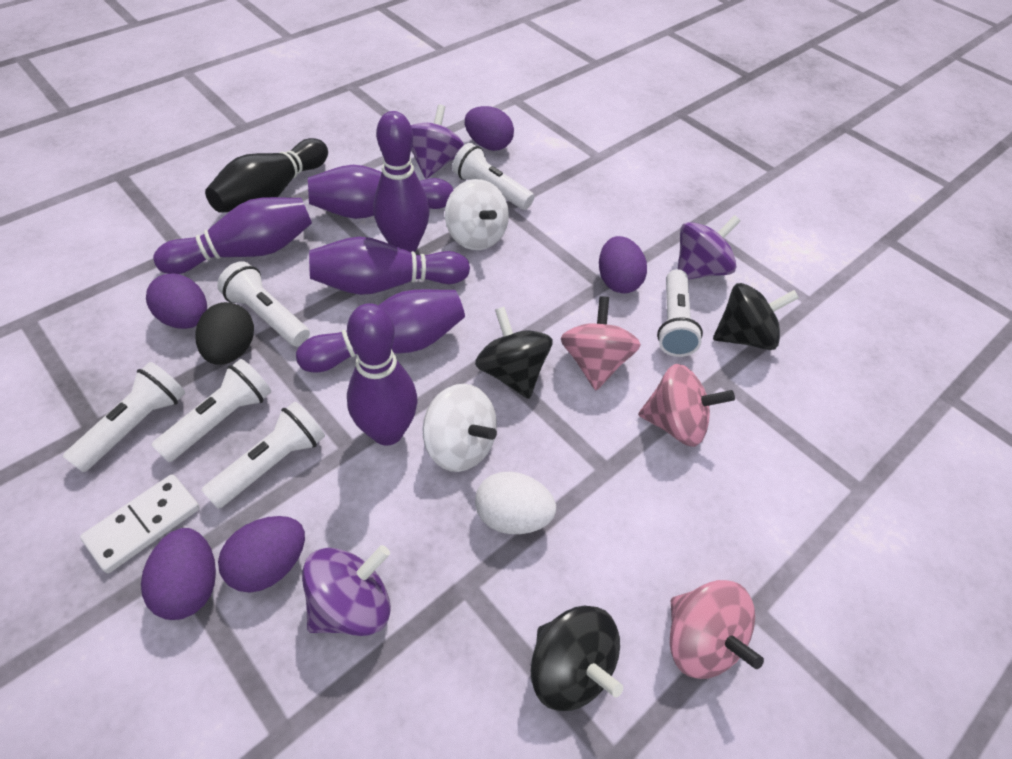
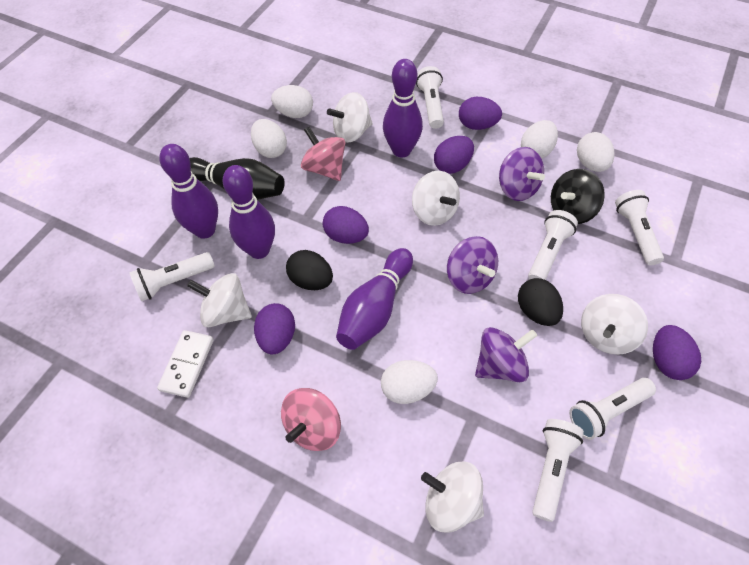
black egg: 1 -> 2
black spinning top: 3 -> 1
pink spinning top: 3 -> 2
purple bowling pin: 6 -> 4
white egg: 1 -> 5
white spinning top: 2 -> 5

